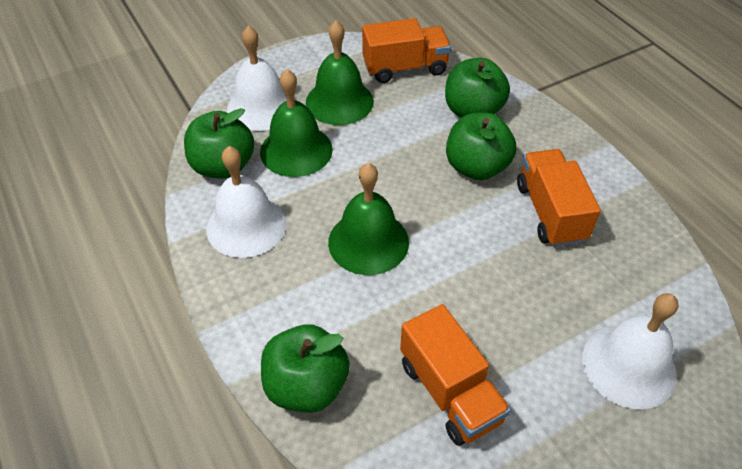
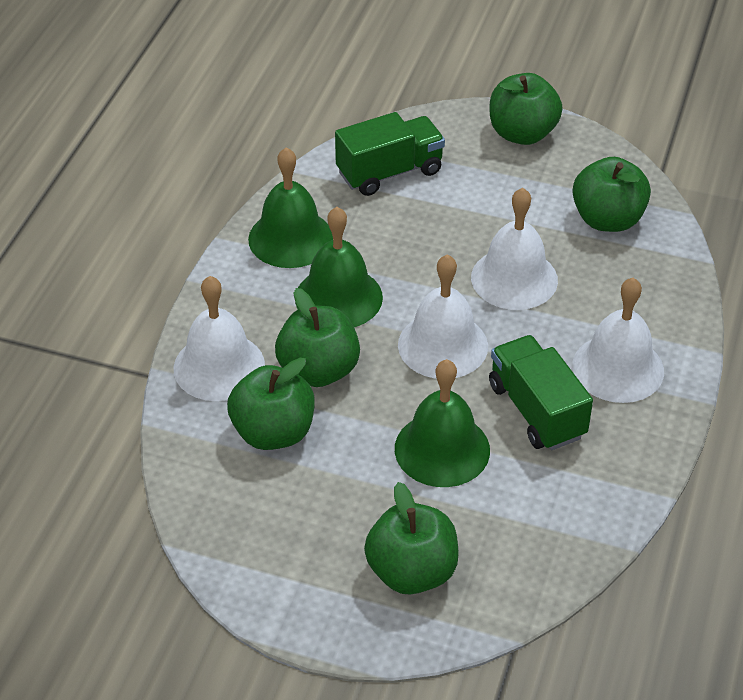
green apple: 4 -> 5
green truck: 0 -> 2
orange truck: 3 -> 0
white bell: 3 -> 4

